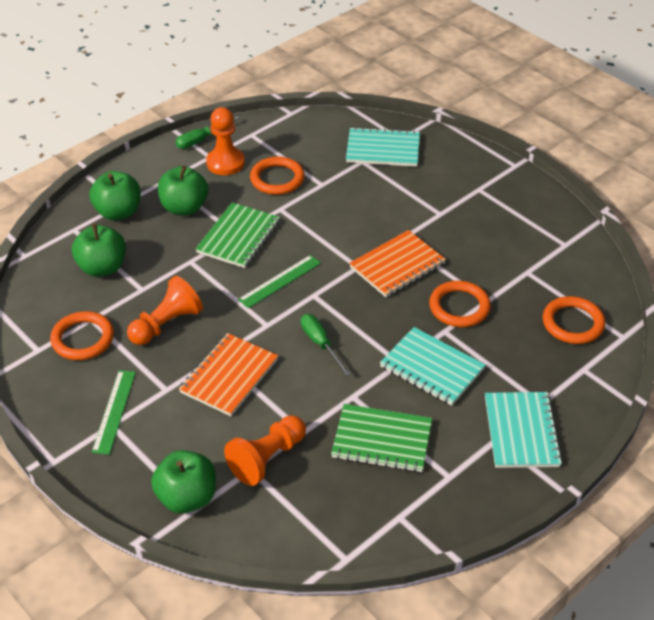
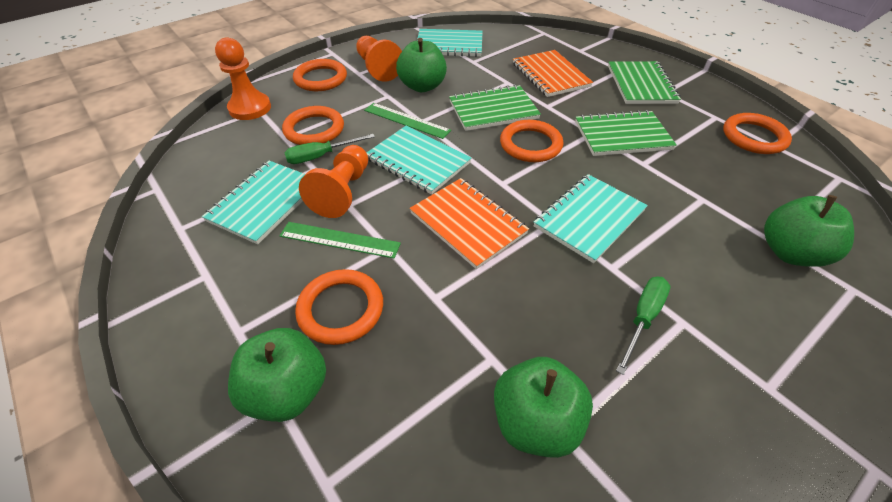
green notebook: 2 -> 3
orange ring: 4 -> 5
turquoise notebook: 3 -> 4

